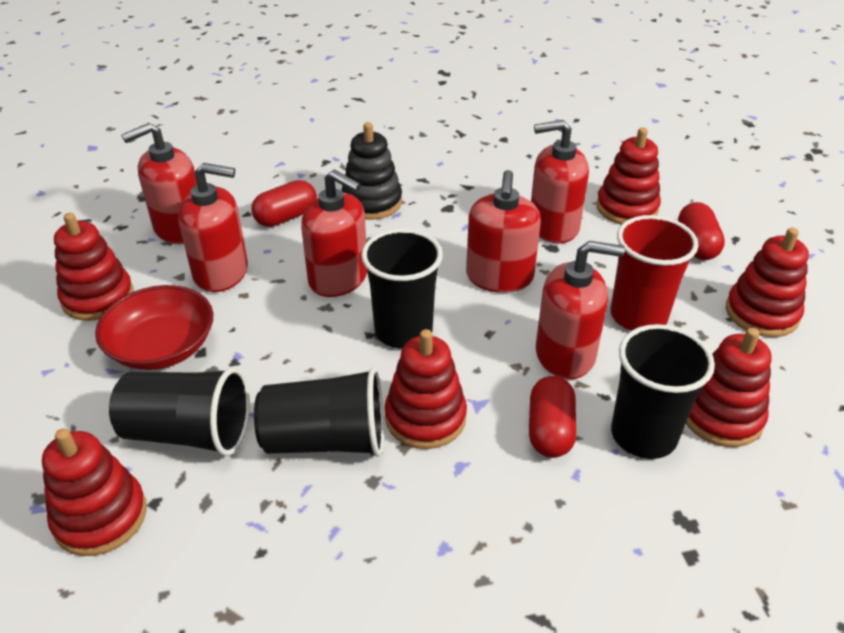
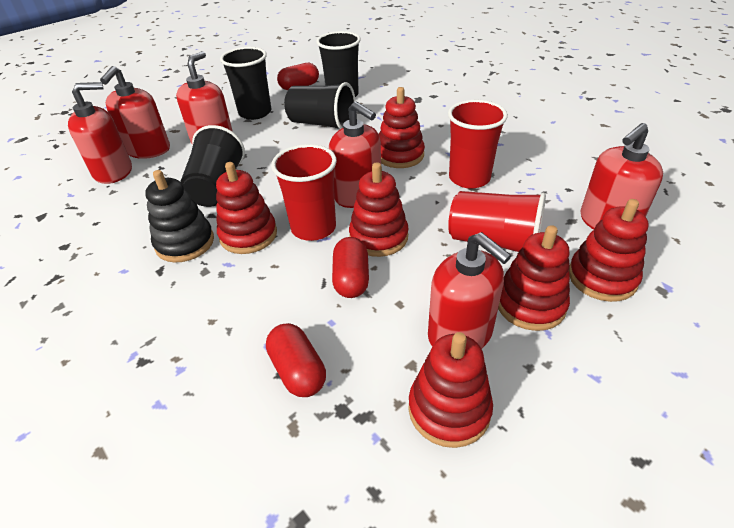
red bowl: 1 -> 0
red cup: 1 -> 3

